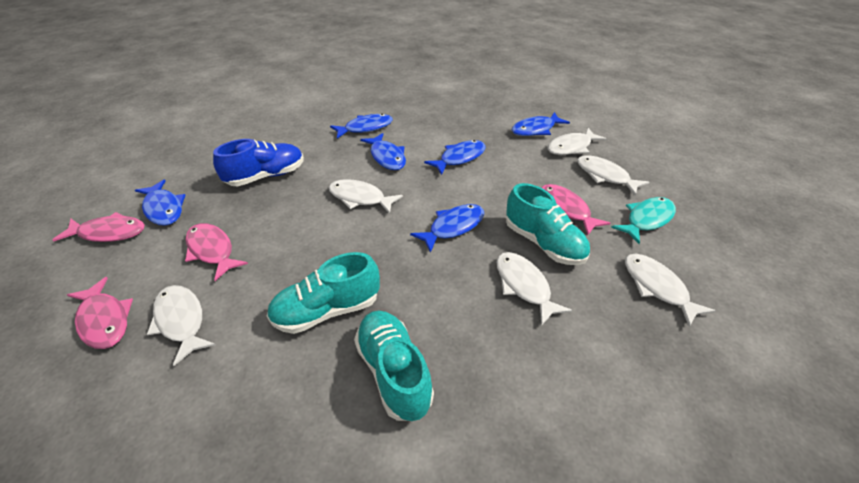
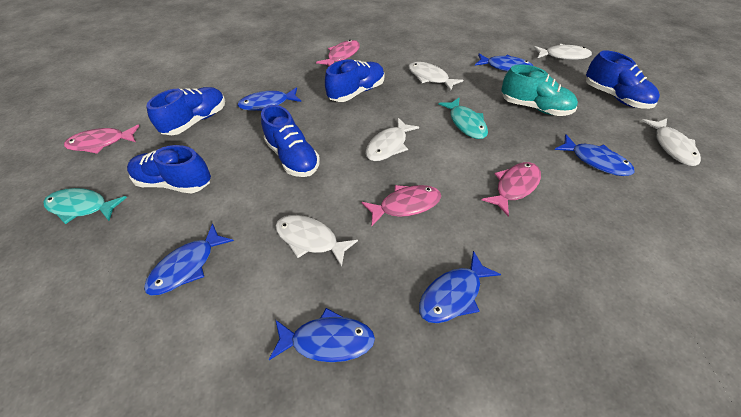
blue shoe: 1 -> 5
turquoise fish: 1 -> 2
turquoise shoe: 3 -> 1
white fish: 6 -> 5

